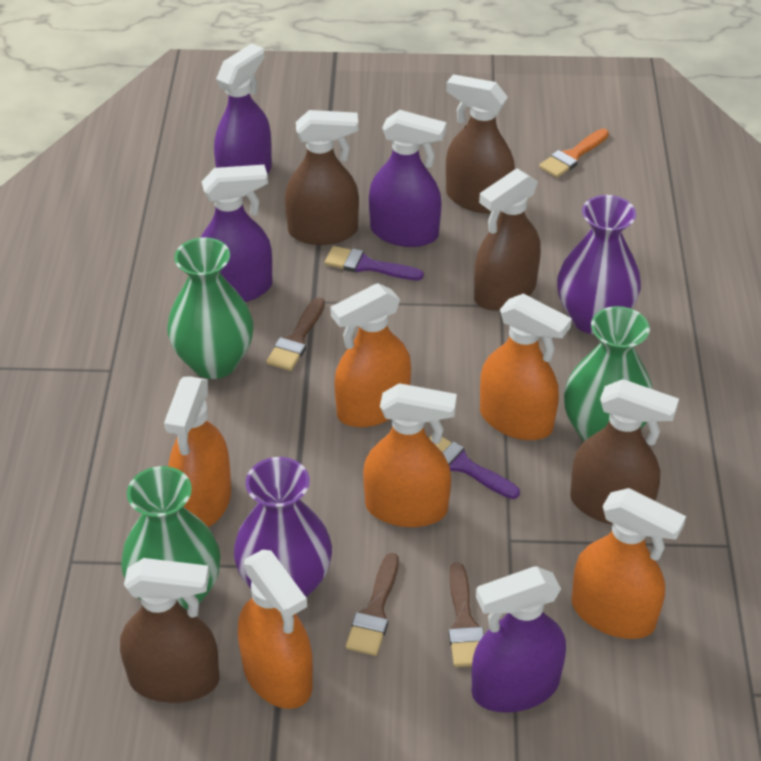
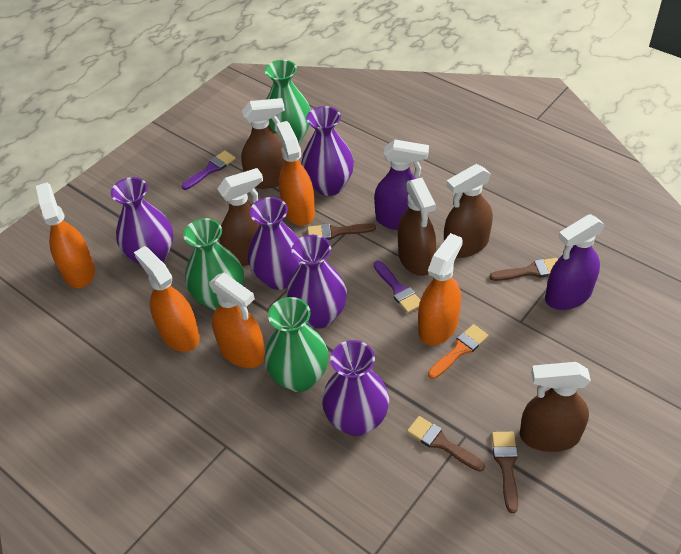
brown brush: 3 -> 4
orange spray bottle: 6 -> 5
purple spray bottle: 4 -> 2
purple vase: 2 -> 5

